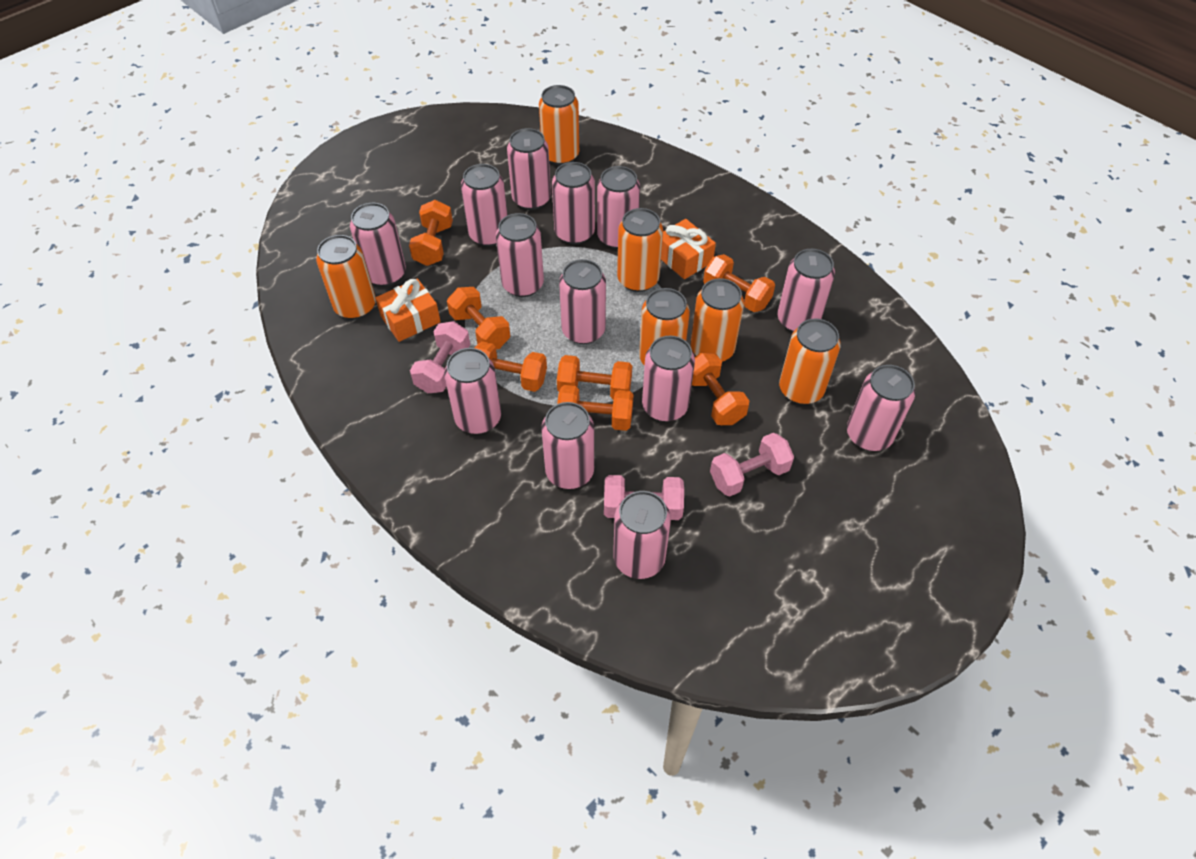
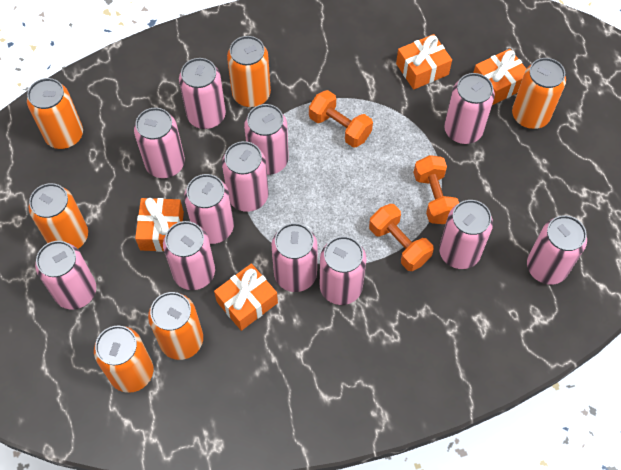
orange dumbbell: 7 -> 3
orange gift: 2 -> 4
pink can: 13 -> 12
pink dumbbell: 3 -> 0

